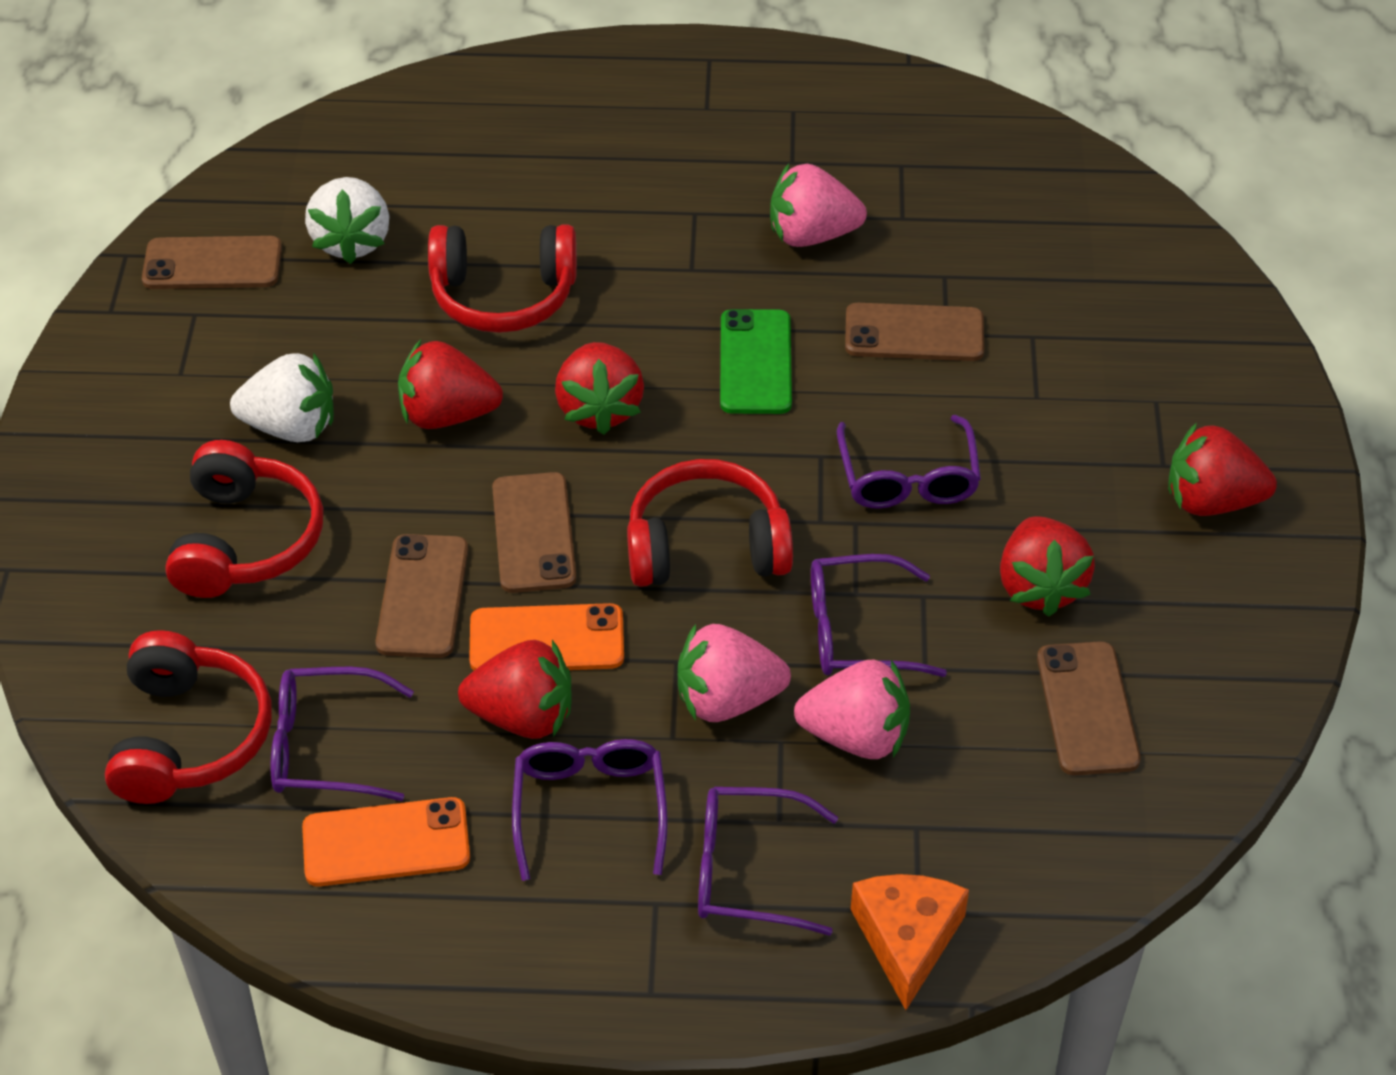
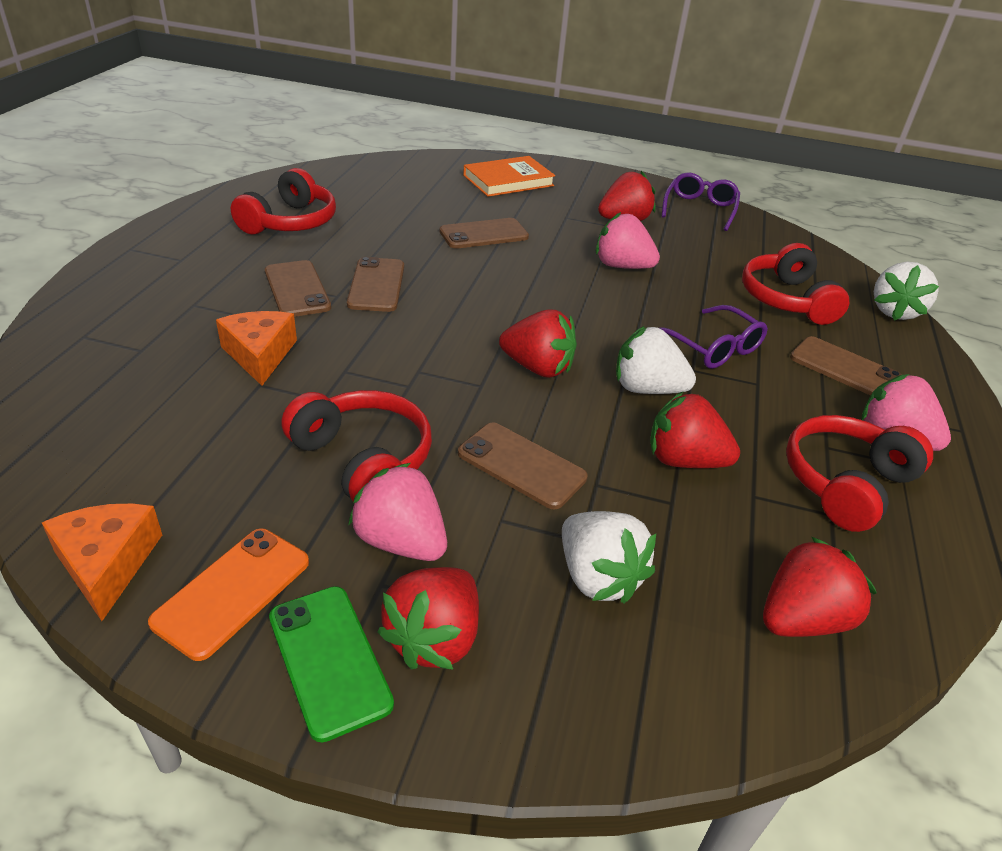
orange book: 0 -> 1
orange cheese: 1 -> 2
orange phone: 2 -> 1
purple glasses: 5 -> 2
white strawberry: 2 -> 3

